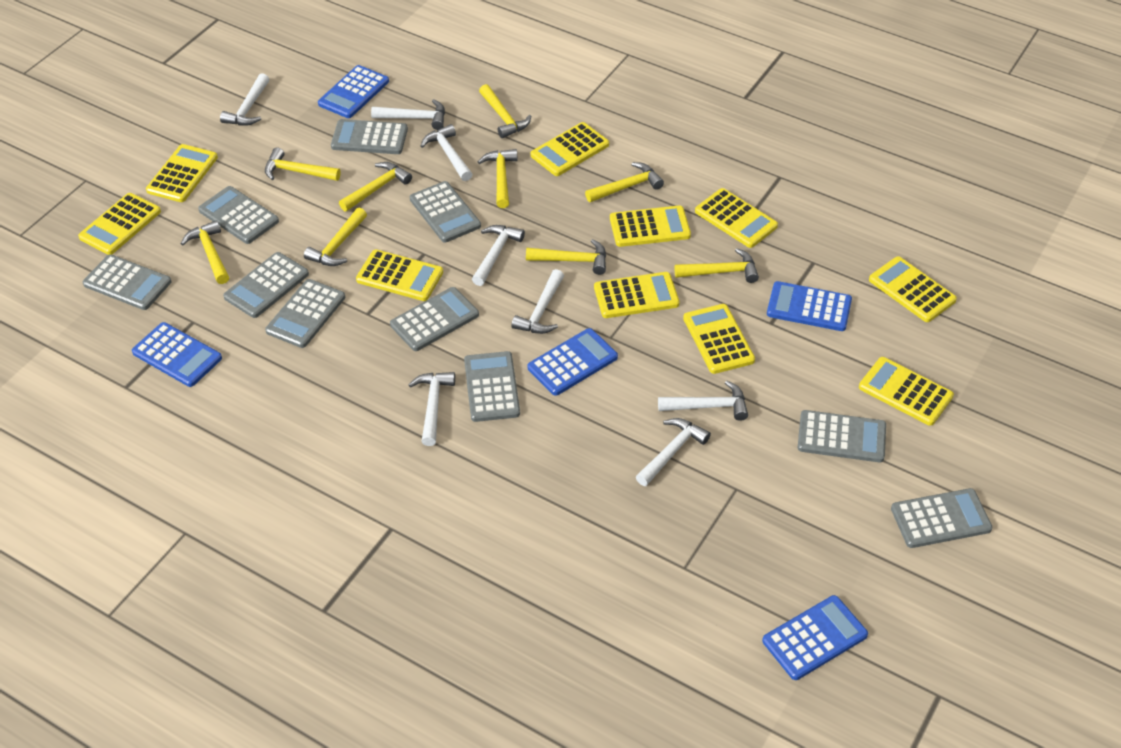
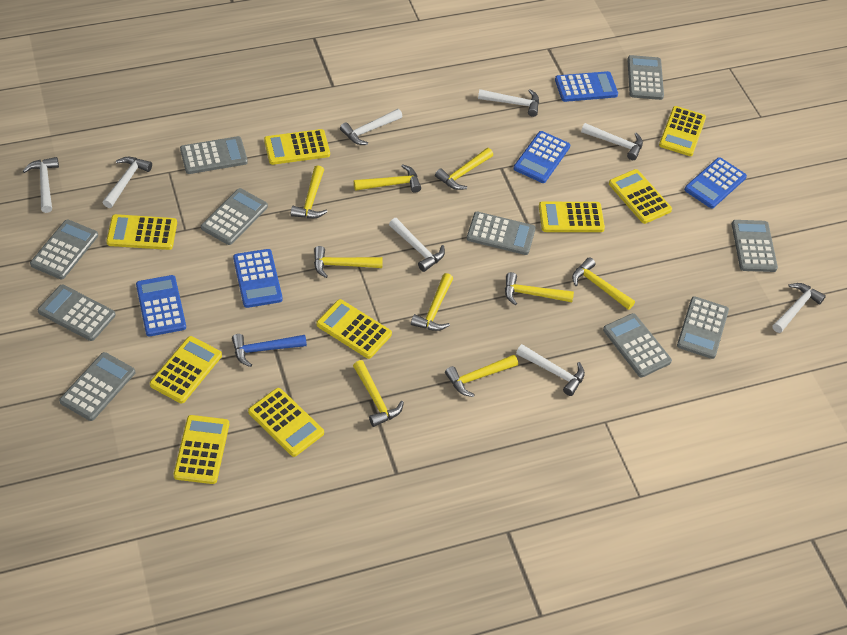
blue hammer: 0 -> 1
yellow calculator: 10 -> 9

